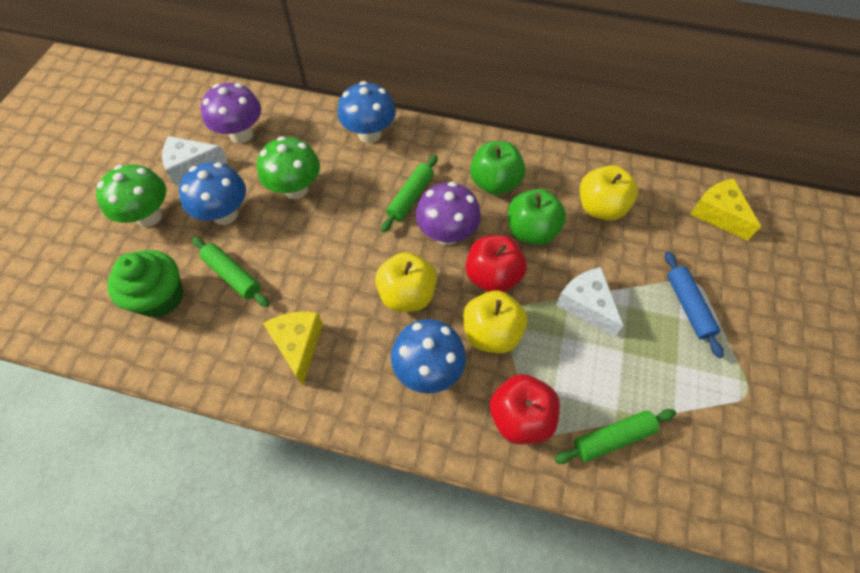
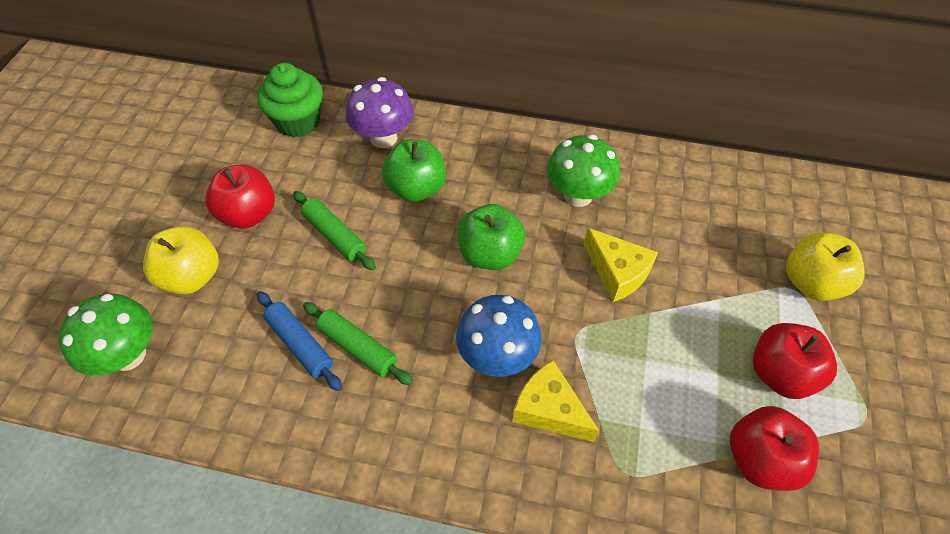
blue mushroom: 3 -> 1
green rolling pin: 3 -> 2
purple mushroom: 2 -> 1
red apple: 2 -> 3
white cheese: 2 -> 0
yellow apple: 3 -> 2

